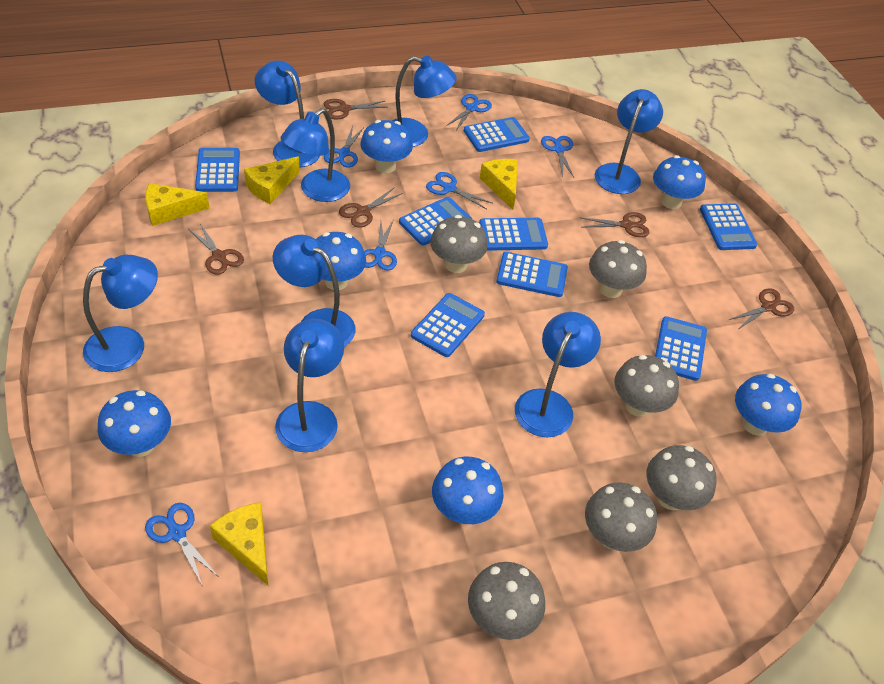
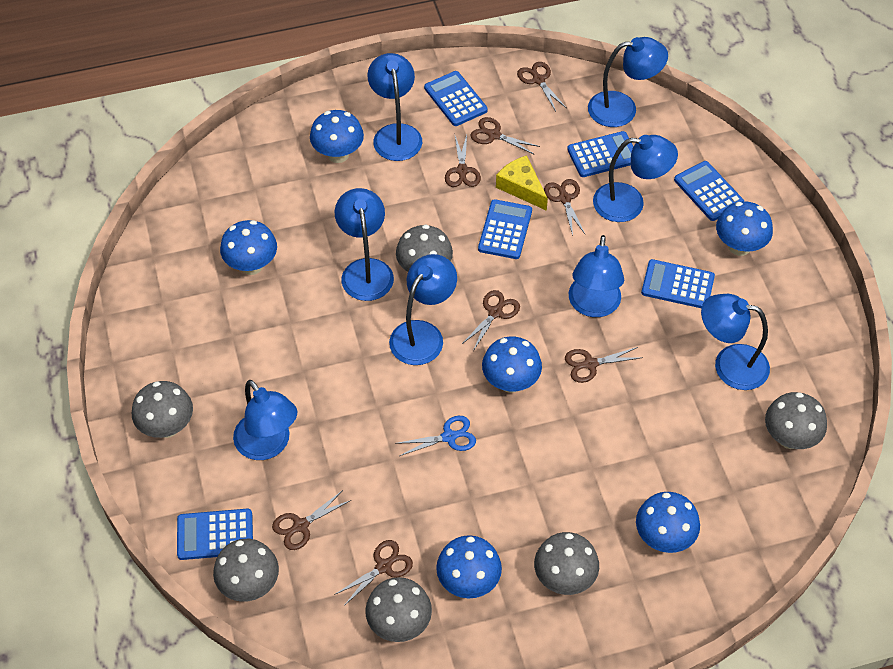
blue calculator: 8 -> 6
blue scissors: 6 -> 1
brown scissors: 5 -> 8
yellow cheese: 4 -> 1

